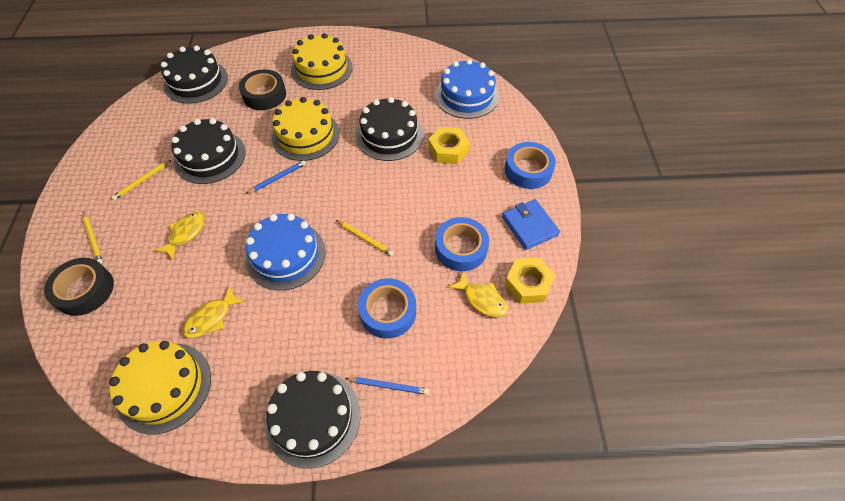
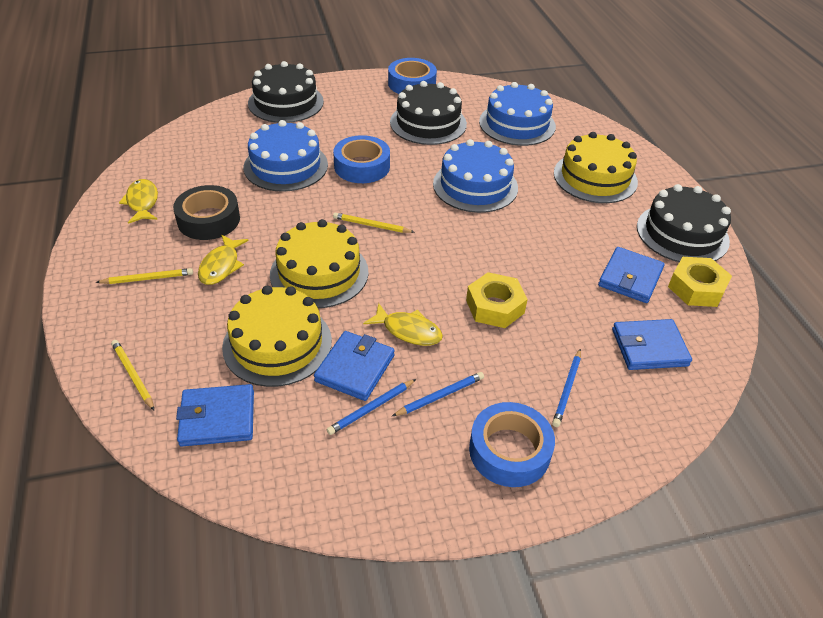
black cake: 4 -> 3
black tape: 2 -> 1
blue cake: 2 -> 3
blue pencil: 2 -> 3
blue wallet: 1 -> 4

